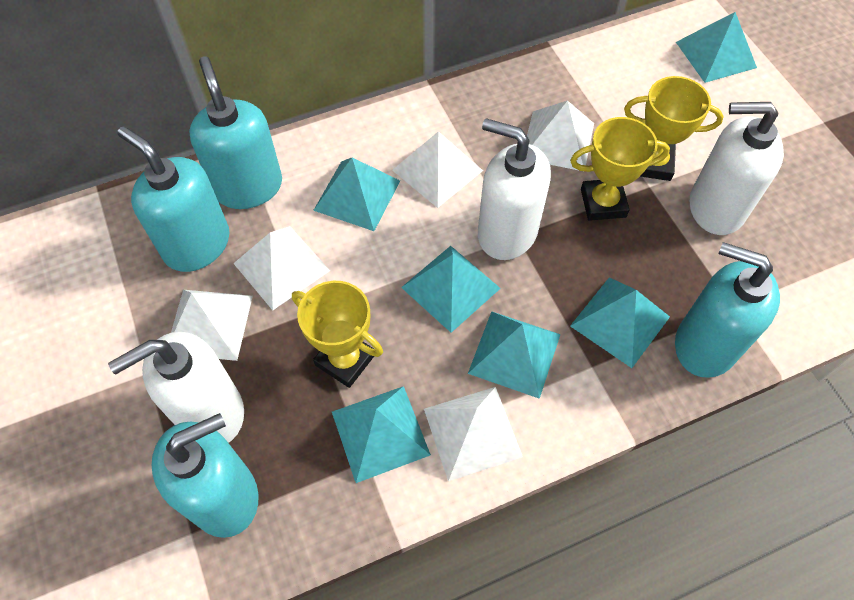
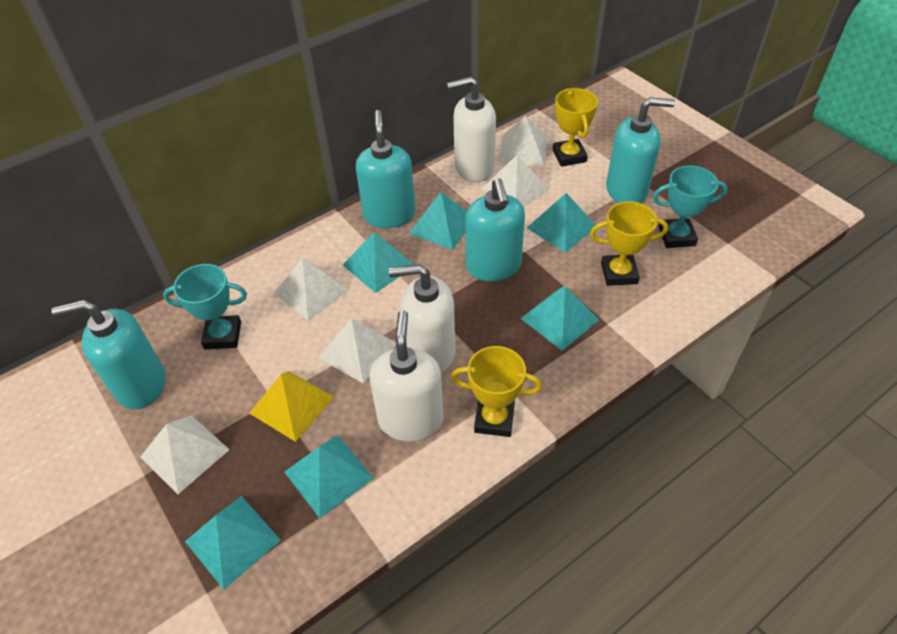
turquoise trophy: 0 -> 2
yellow pyramid: 0 -> 1

